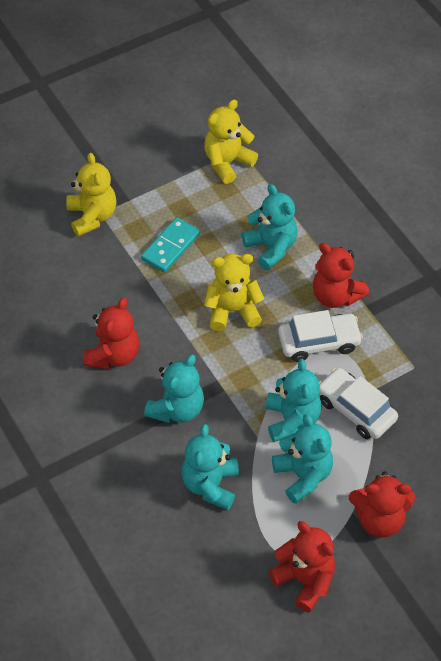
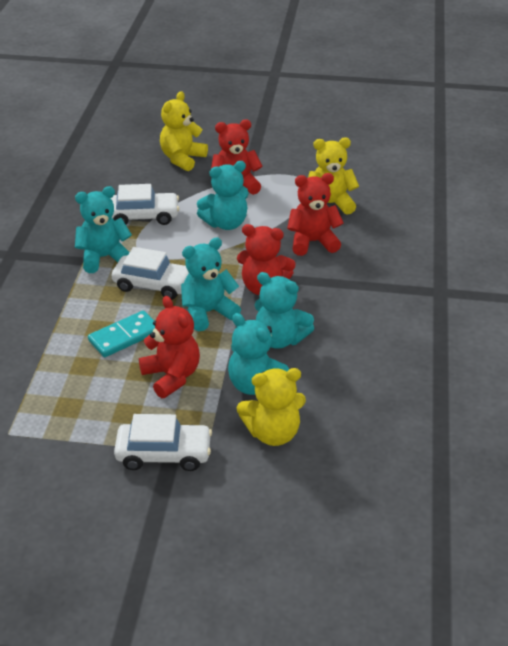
white car: 2 -> 3

